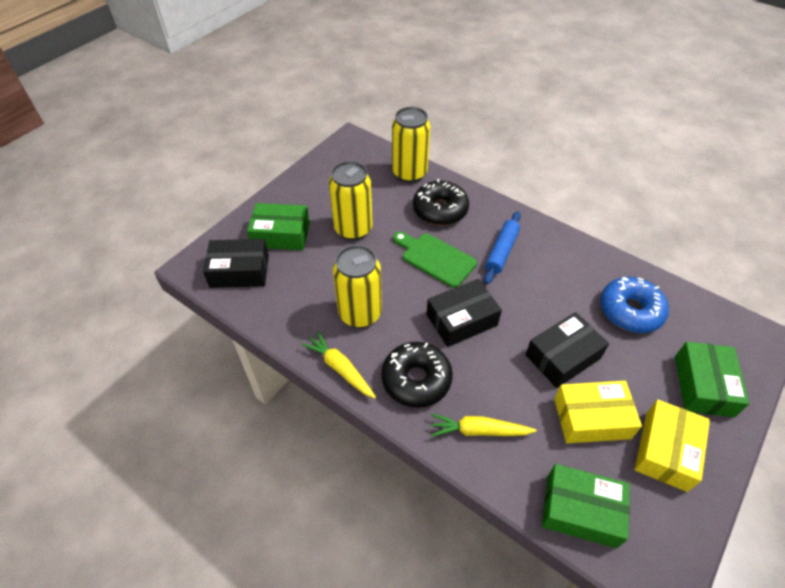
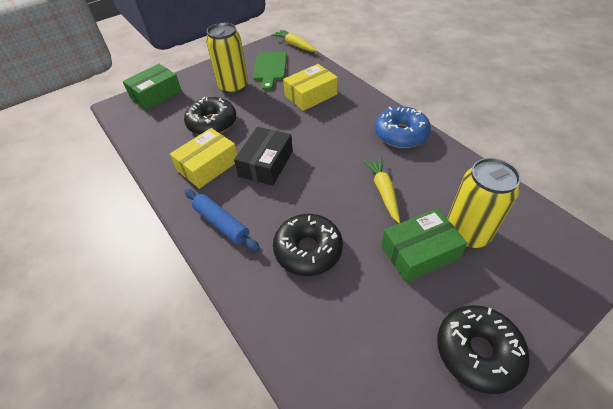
black box: 3 -> 1
black donut: 2 -> 3
green box: 3 -> 2
yellow can: 3 -> 2

